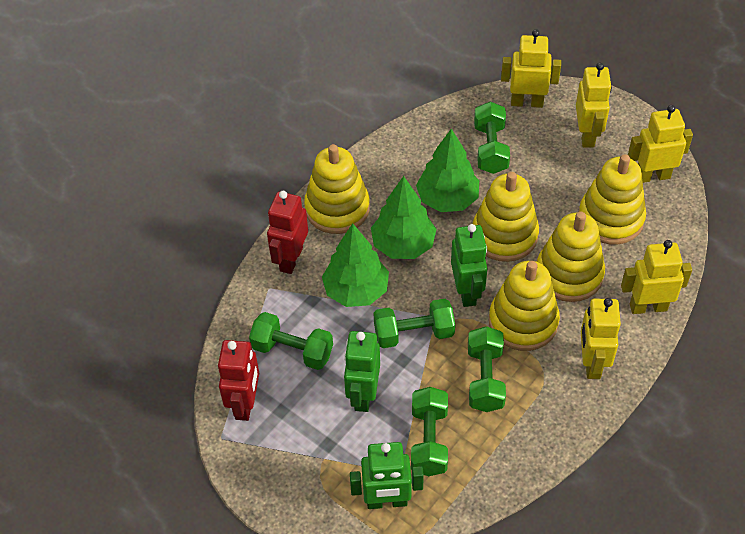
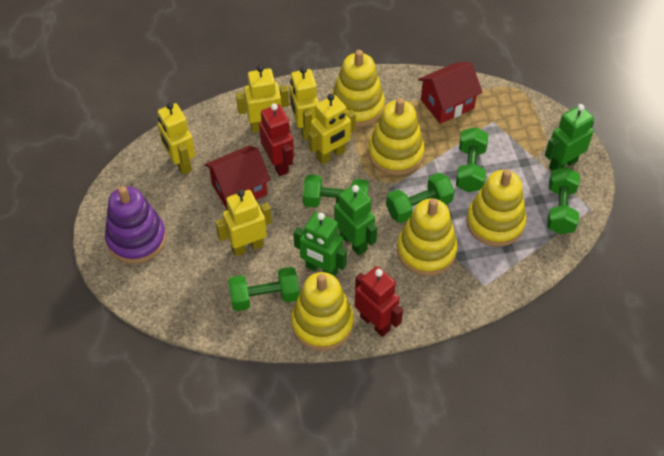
green tree: 3 -> 0
purple stacking toy: 0 -> 1
red house: 0 -> 2

